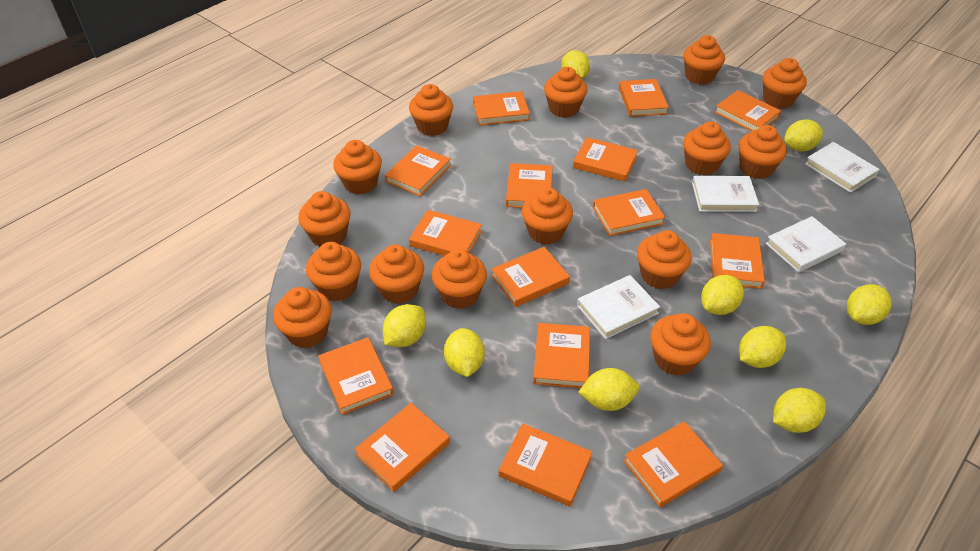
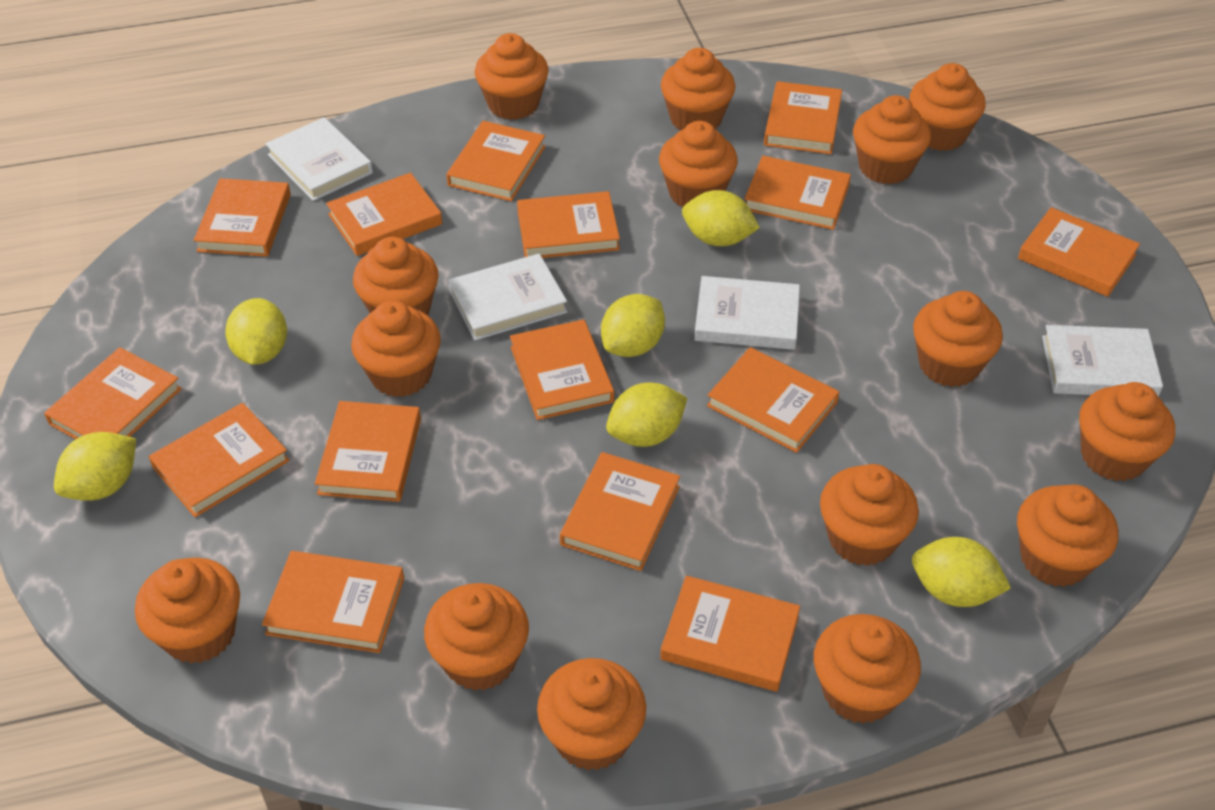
yellow lemon: 9 -> 6

